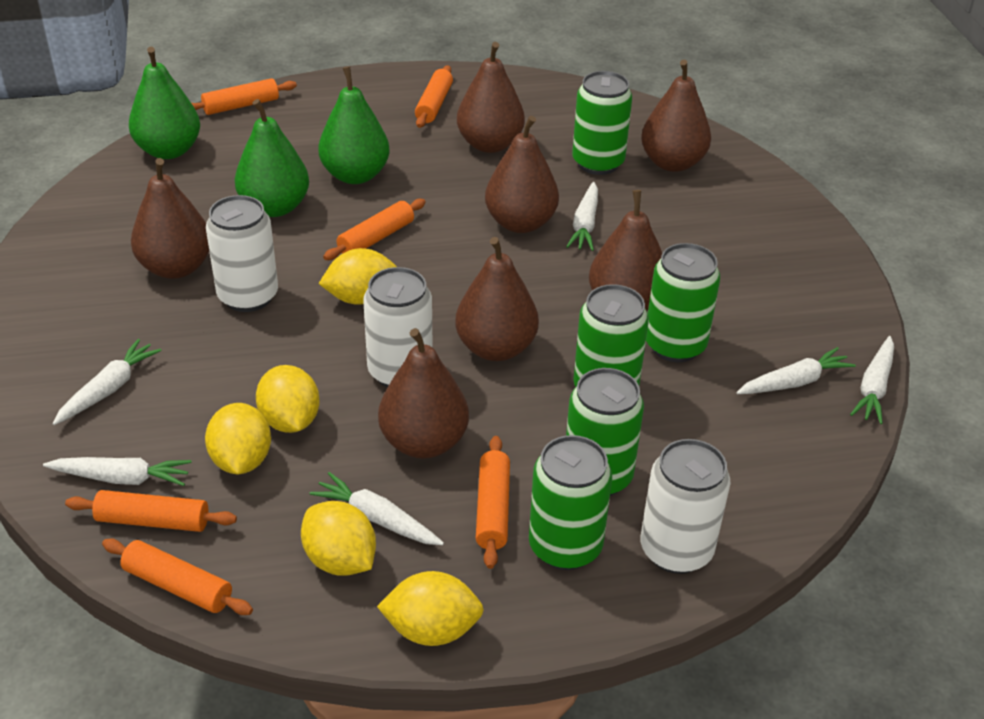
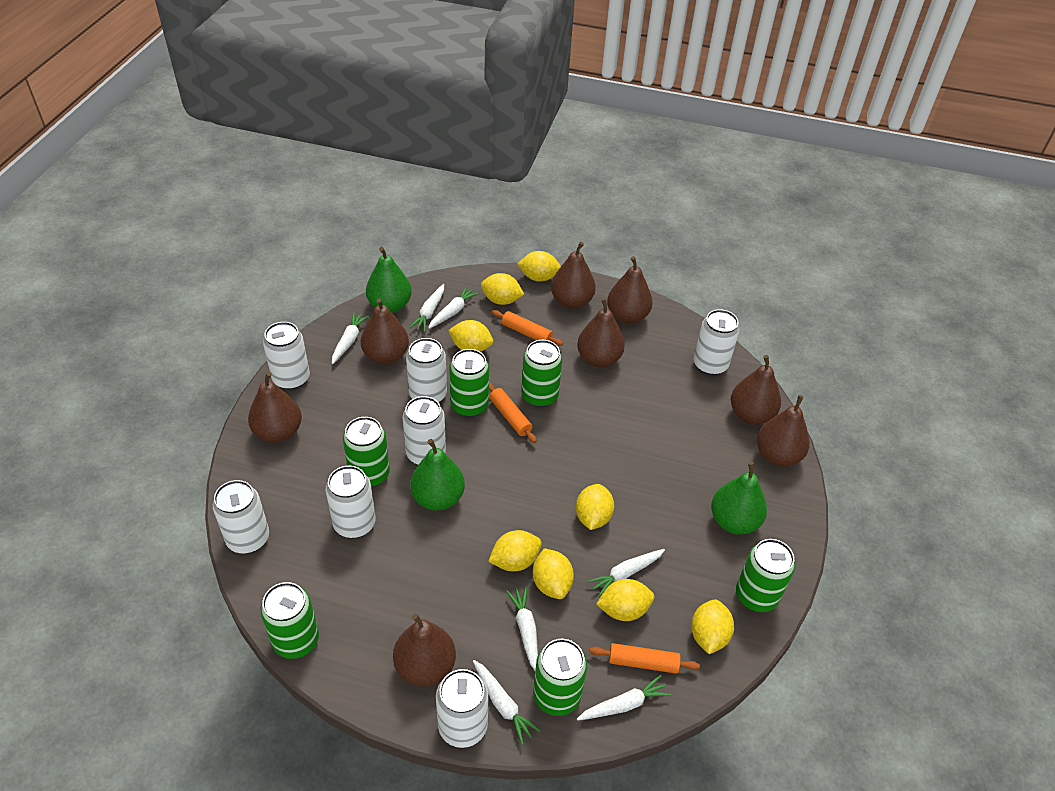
brown pear: 7 -> 8
green can: 5 -> 6
orange rolling pin: 6 -> 3
white can: 3 -> 7
white carrot: 6 -> 7
yellow lemon: 5 -> 8

